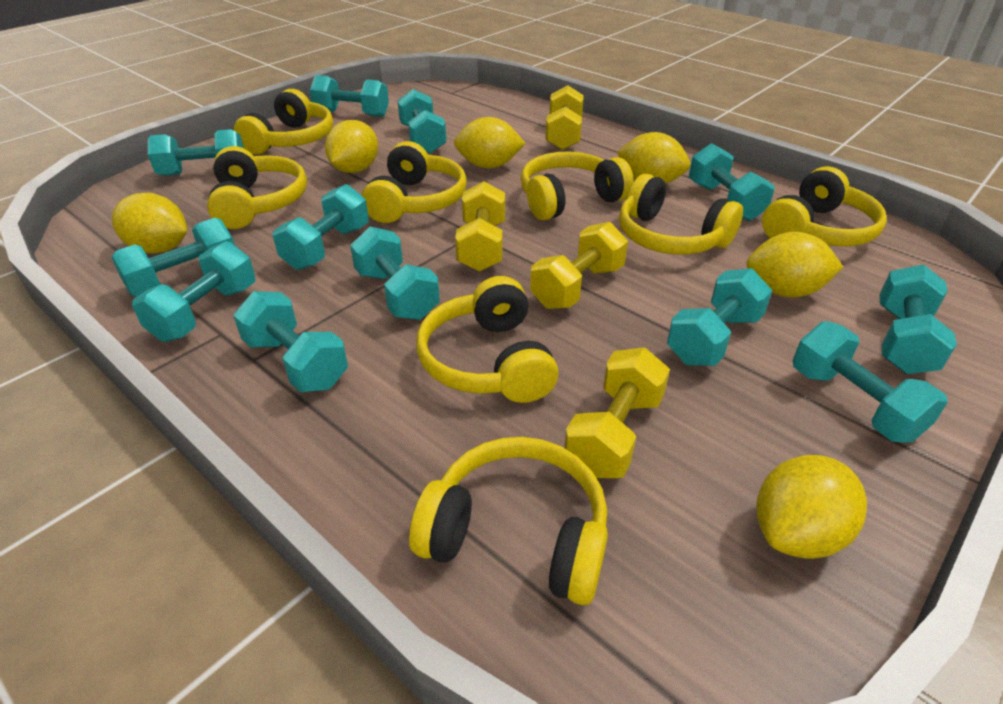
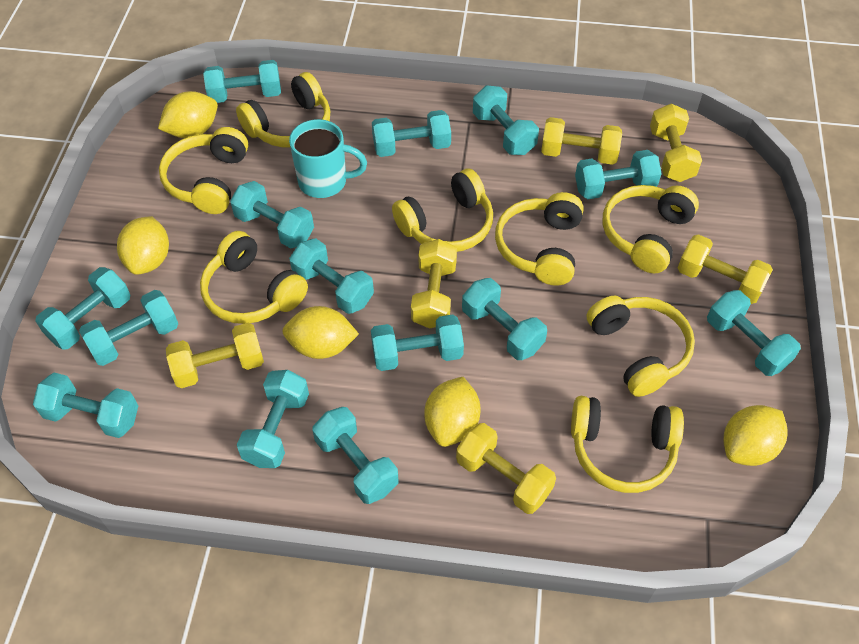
turquoise dumbbell: 12 -> 14
turquoise mug: 0 -> 1
yellow dumbbell: 4 -> 6
yellow lemon: 6 -> 5

